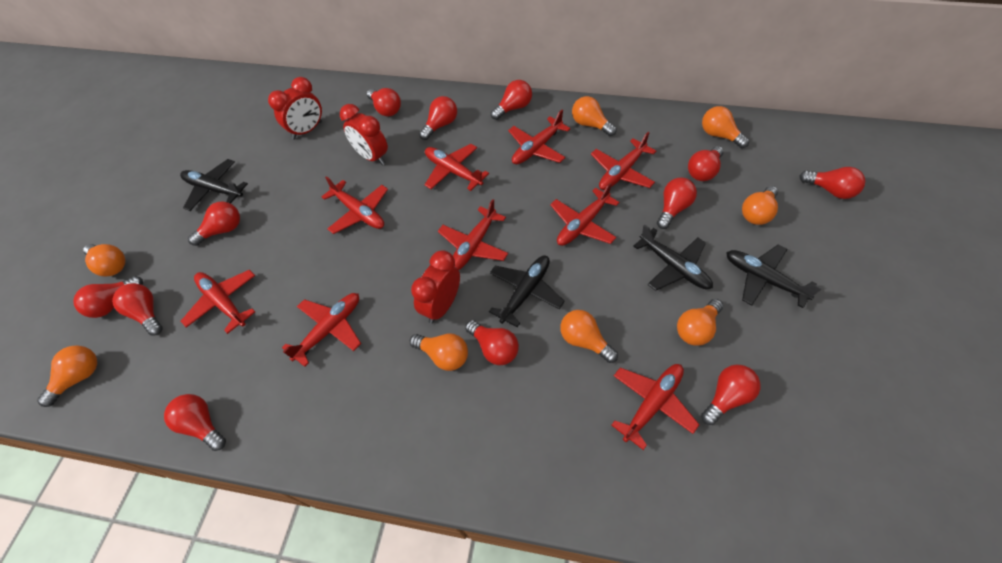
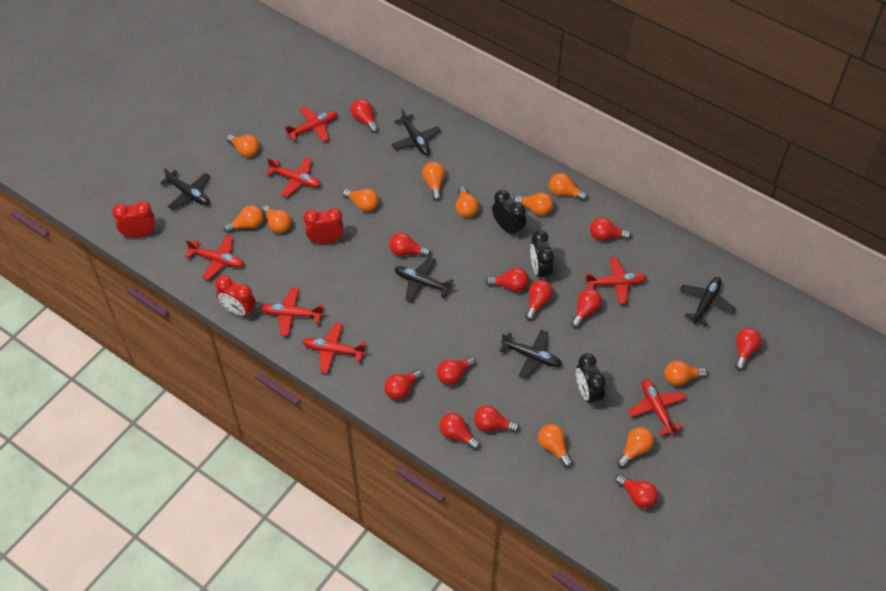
black clock: 0 -> 3
black plane: 4 -> 5
orange light bulb: 8 -> 11
red plane: 9 -> 7

